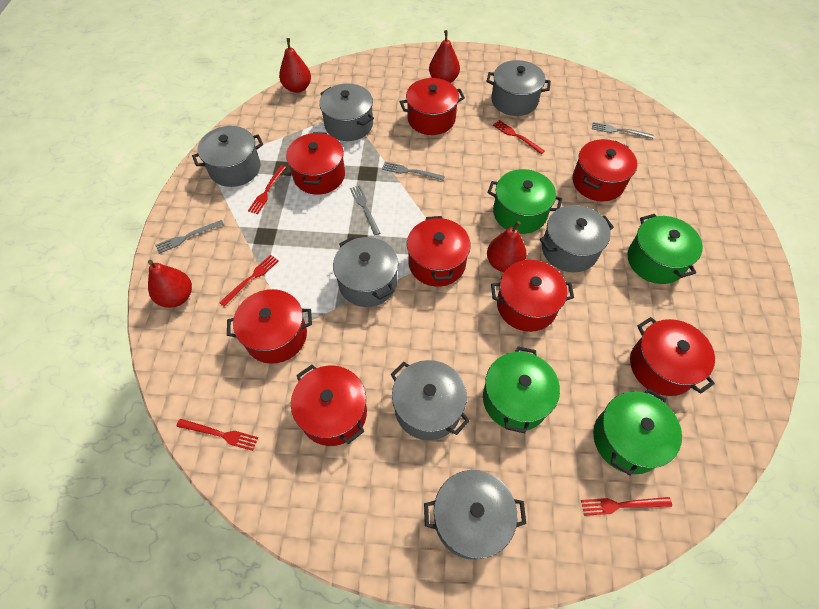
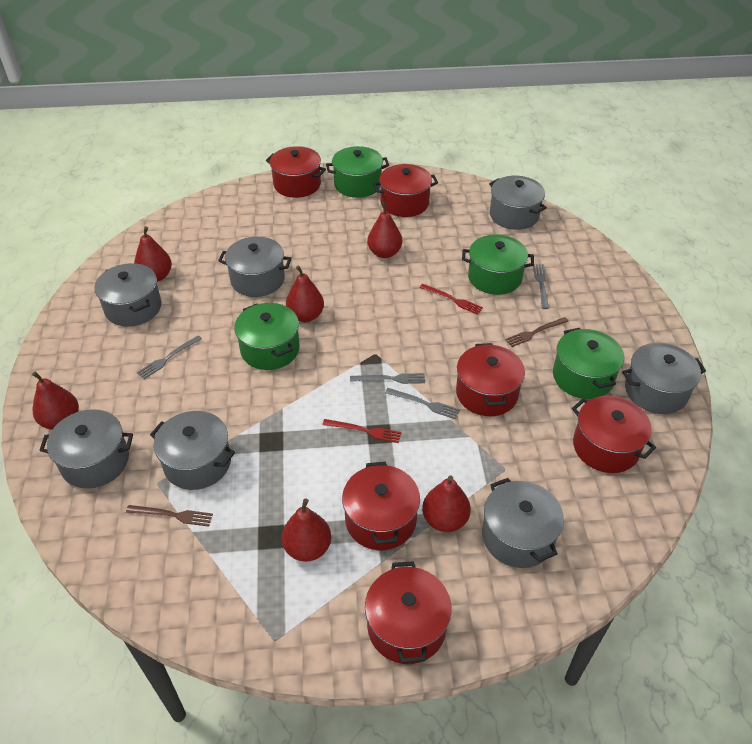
brown fork: 0 -> 2
red fork: 5 -> 2
red pear: 4 -> 6
red pot: 8 -> 6

